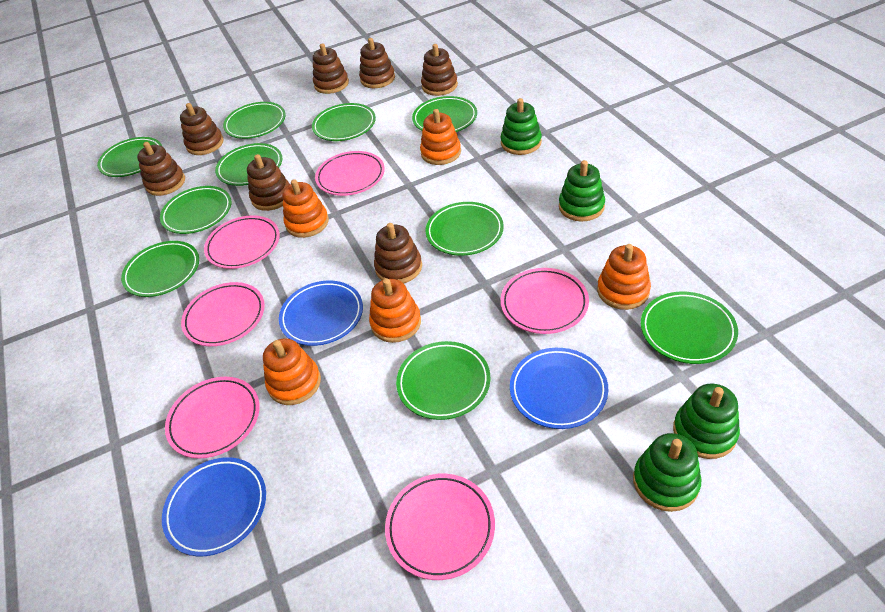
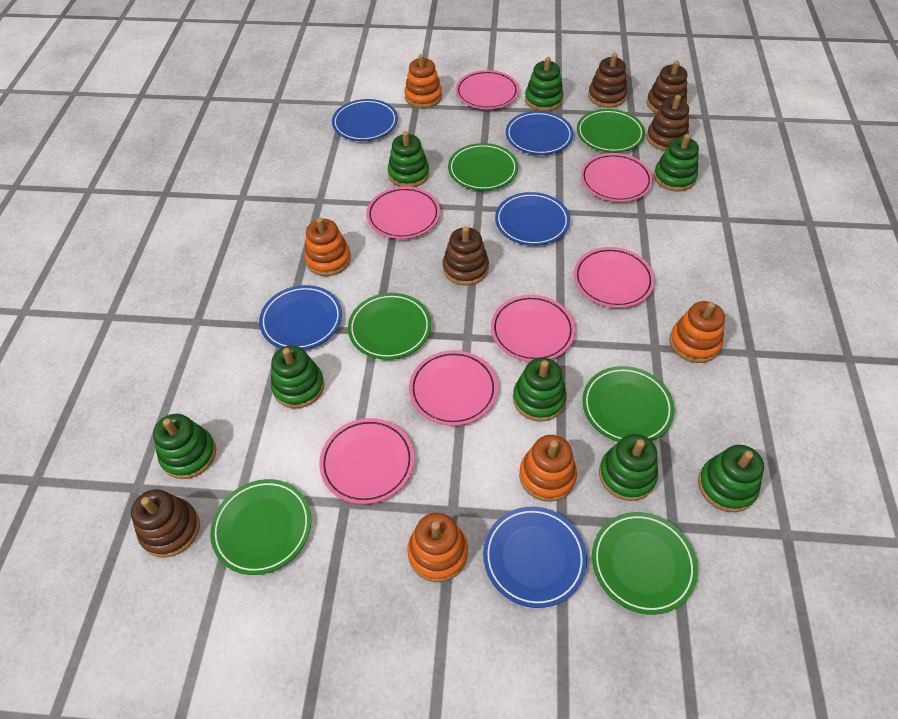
blue plate: 3 -> 5
brown stacking toy: 7 -> 5
green plate: 10 -> 6
green stacking toy: 4 -> 8
pink plate: 6 -> 7

